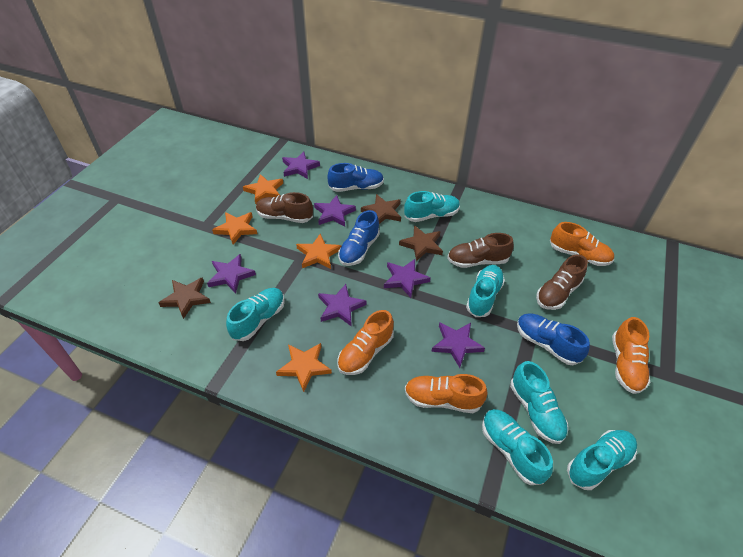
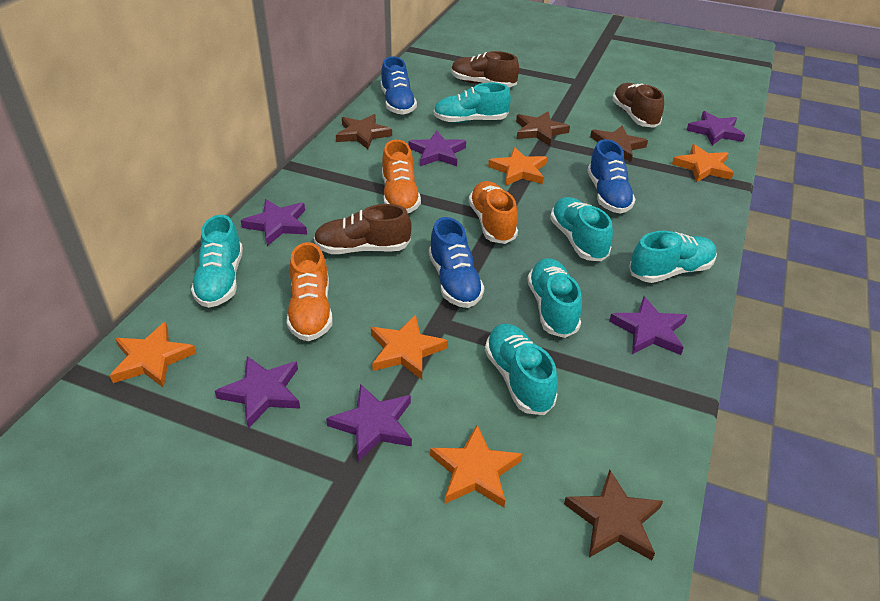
brown star: 3 -> 4
orange shoe: 4 -> 3
orange star: 4 -> 5

